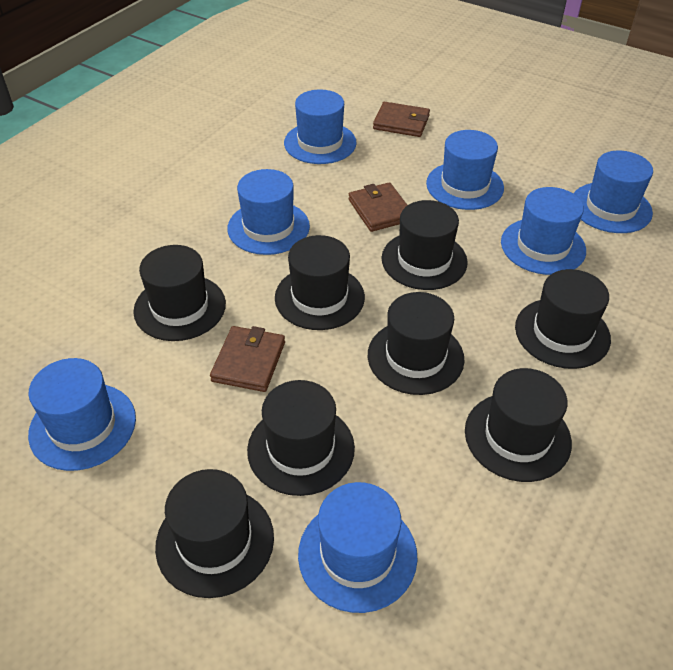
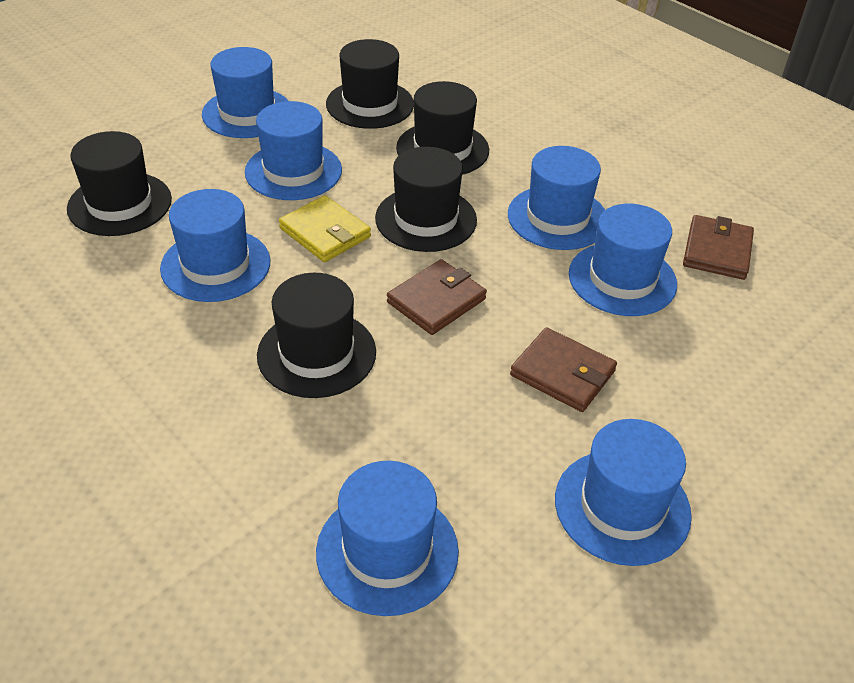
black hat: 8 -> 5
yellow wallet: 0 -> 1

